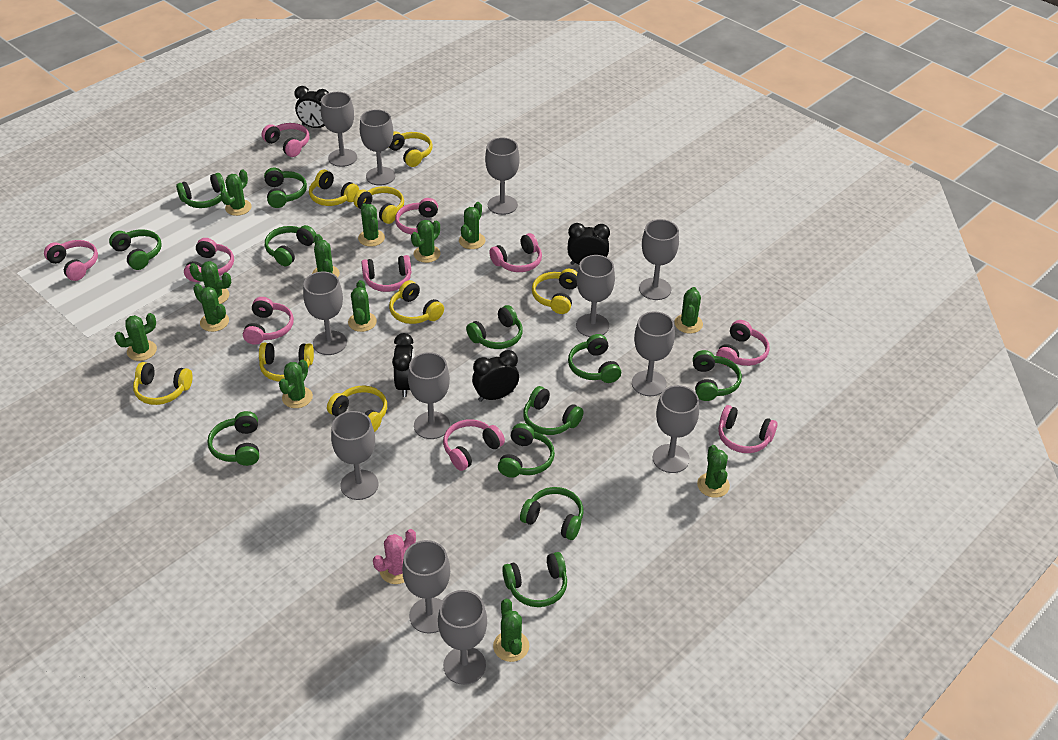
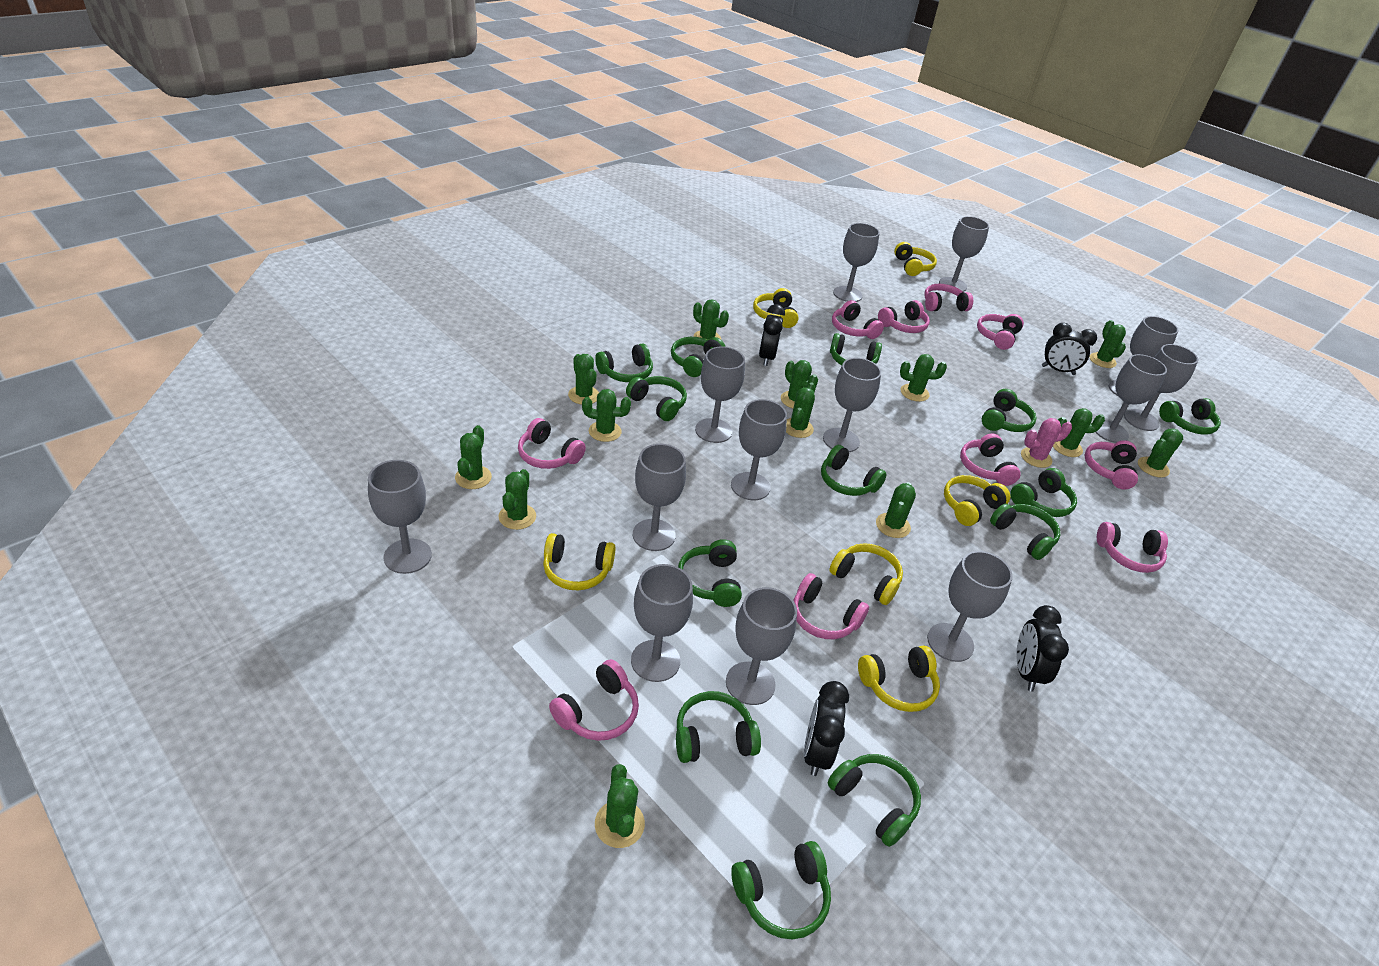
green headphones: 12 -> 13
grey goblet: 12 -> 13
yellow headphones: 8 -> 6

